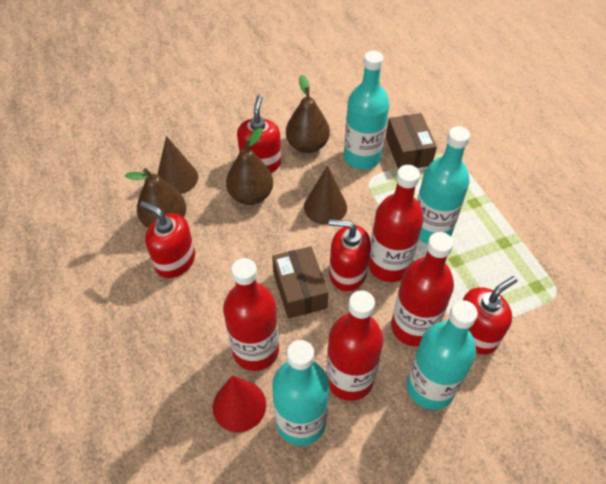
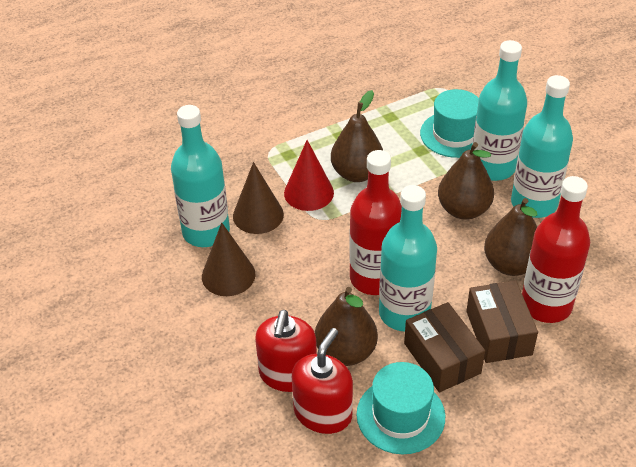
brown pear: 3 -> 4
red bottle: 4 -> 2
red soap dispenser: 4 -> 2
turquoise hat: 0 -> 2

